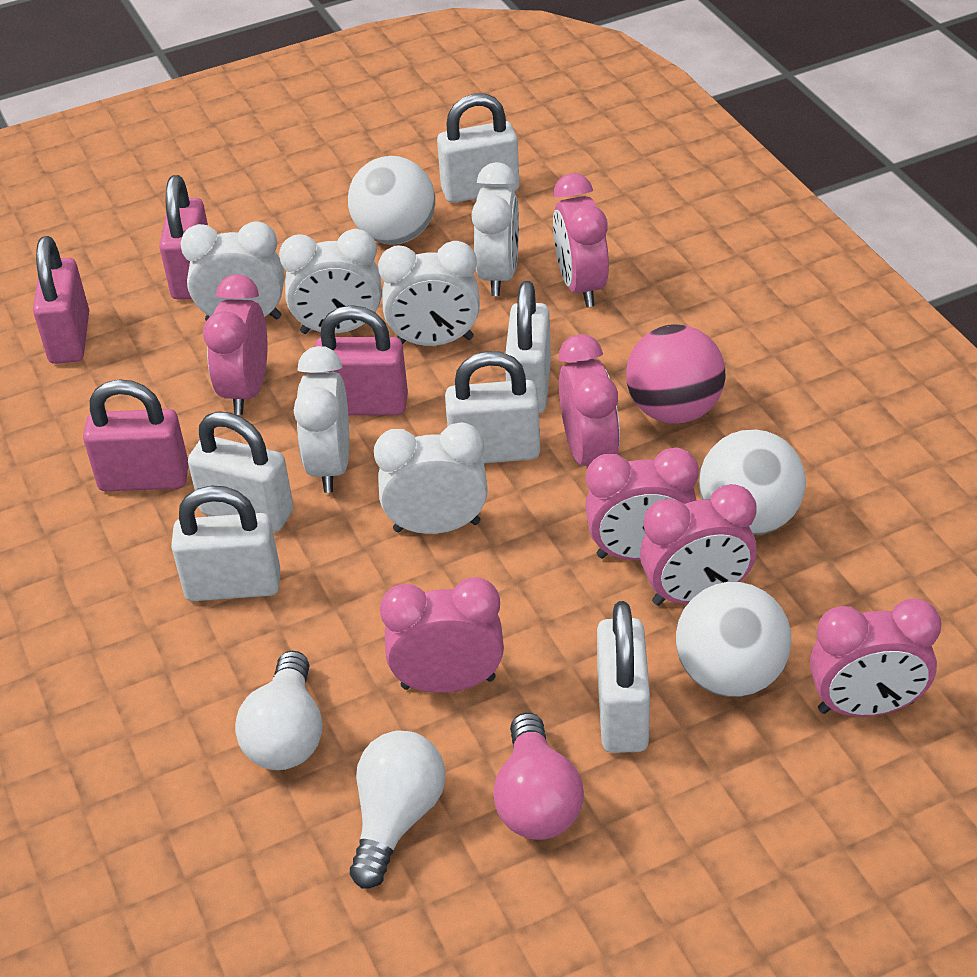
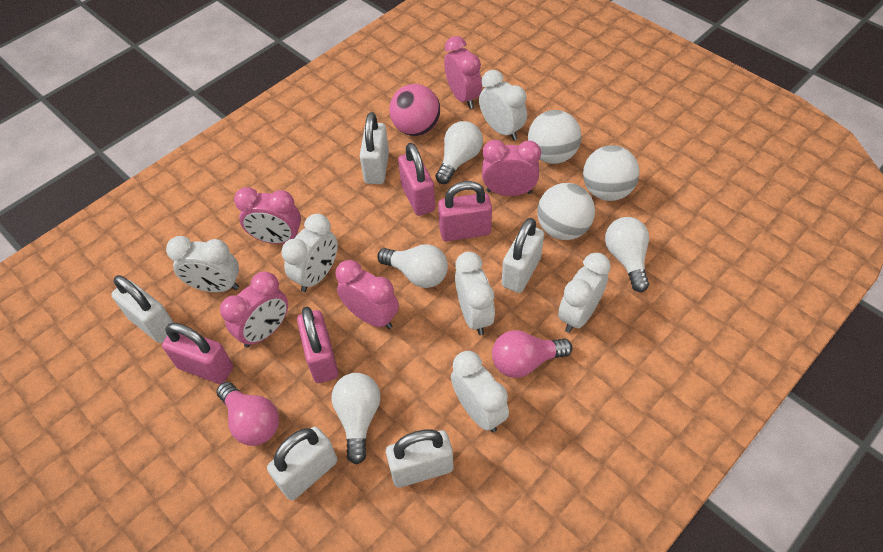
pink clock: 7 -> 5
pink light bulb: 1 -> 2
white light bulb: 2 -> 4
white padlock: 6 -> 5

